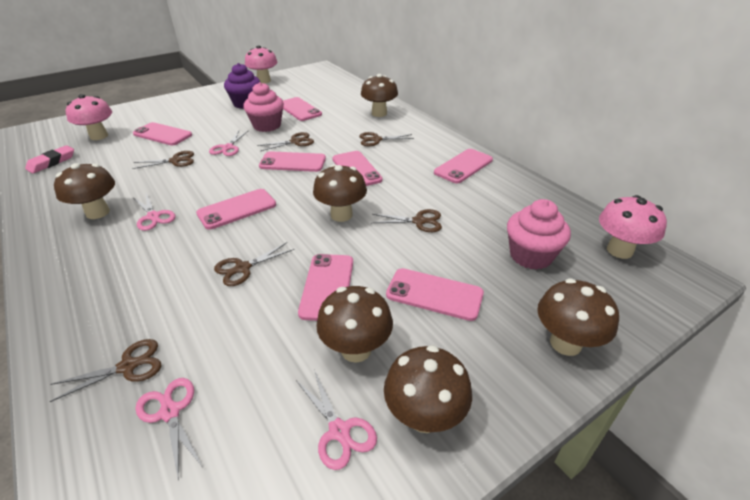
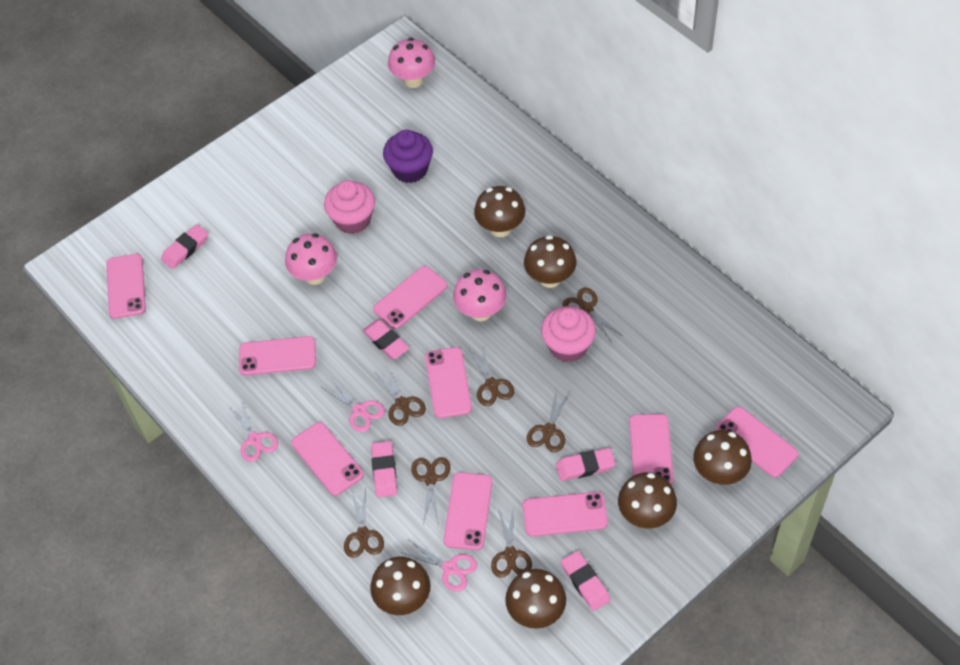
brown scissors: 6 -> 7
pink eraser: 1 -> 5
pink phone: 8 -> 9
pink scissors: 4 -> 3

